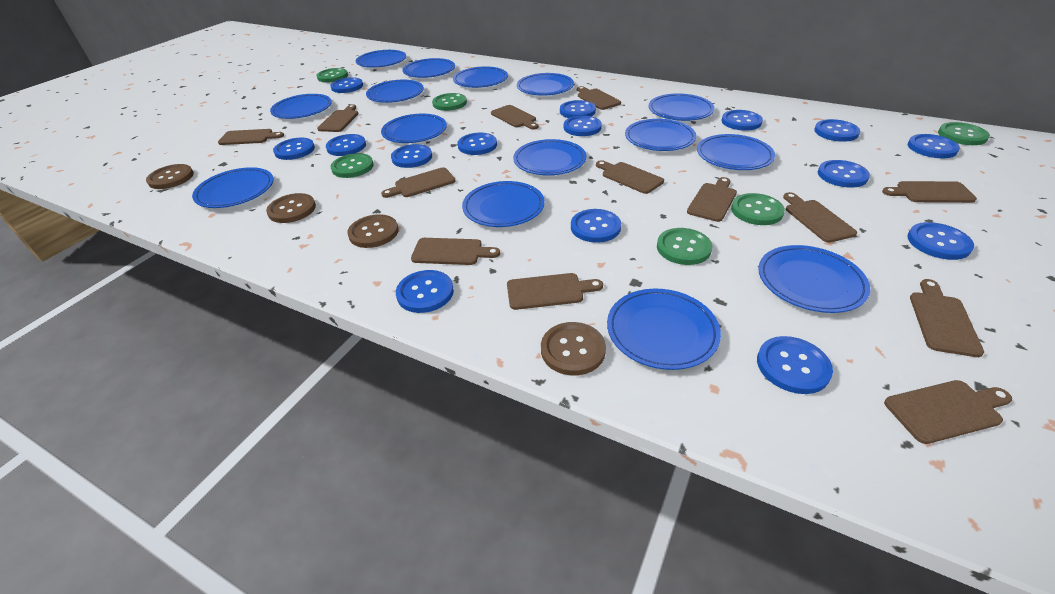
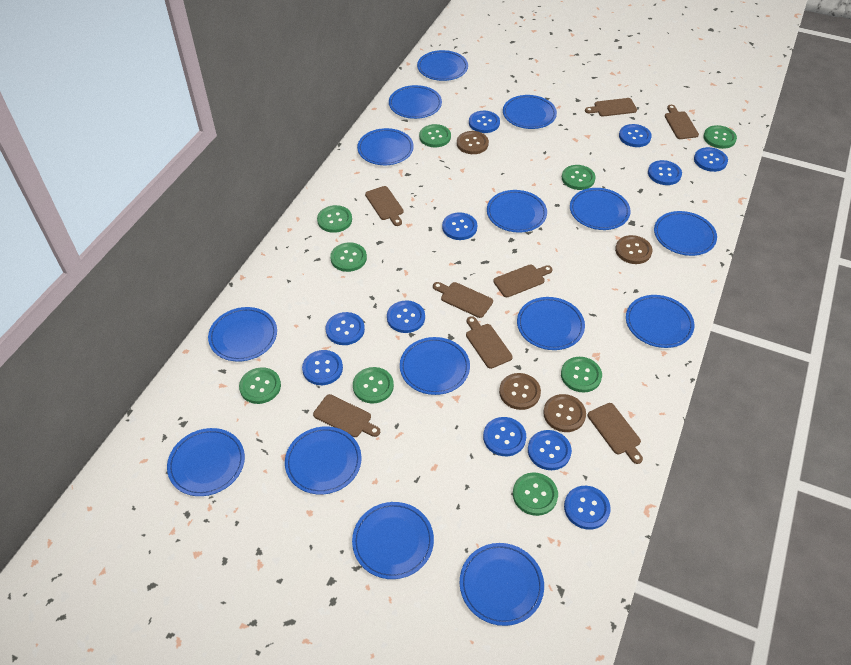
blue button: 15 -> 11
brown cutting board: 13 -> 8
green button: 6 -> 9

